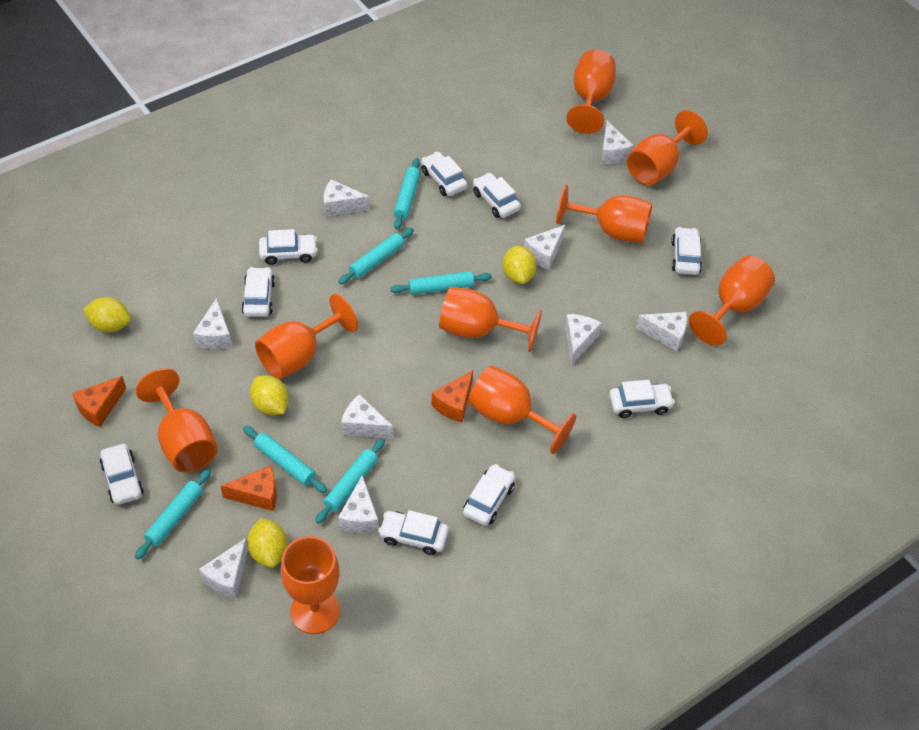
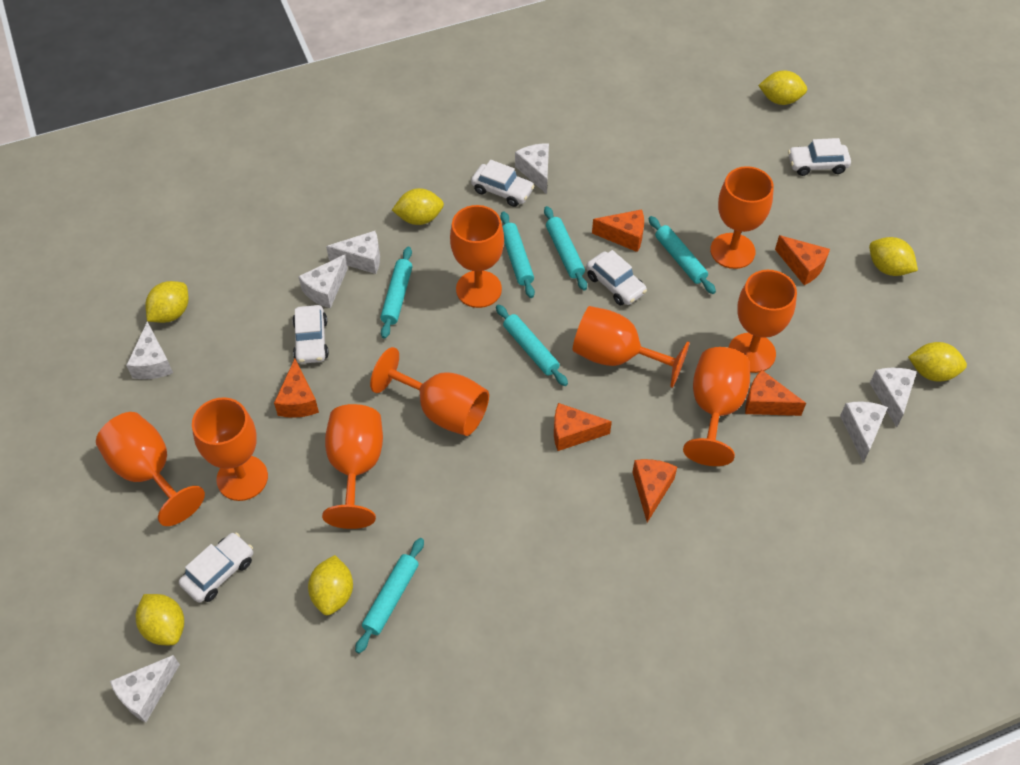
orange cheese: 3 -> 6
white car: 9 -> 5
white cheese: 9 -> 7
yellow lemon: 4 -> 7

